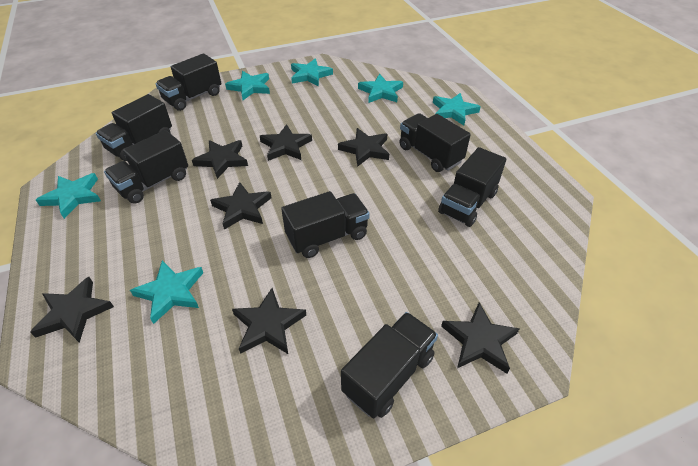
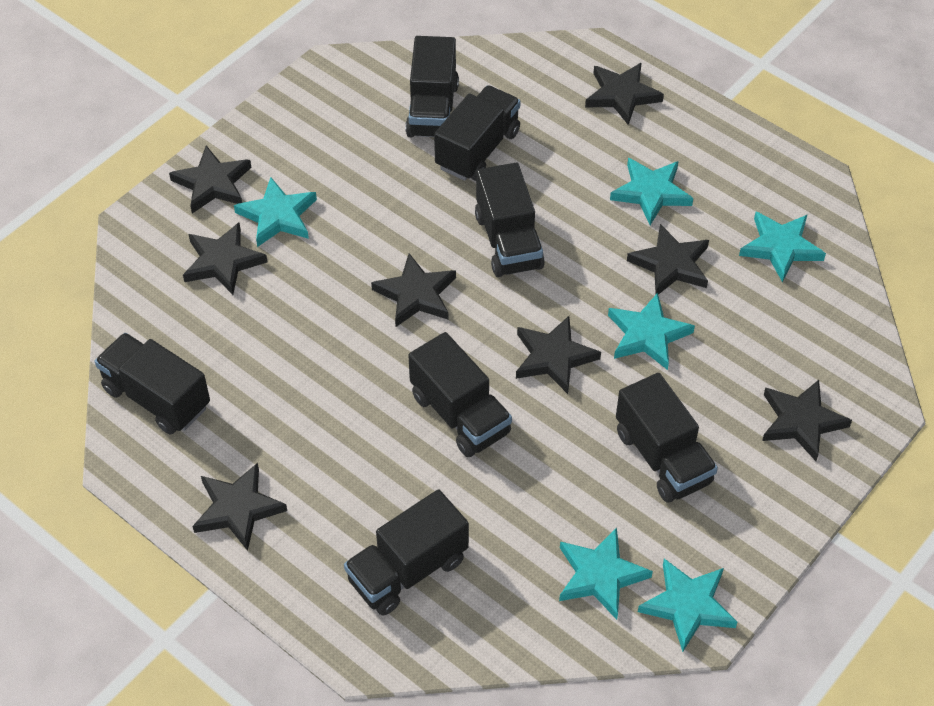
black star: 7 -> 8

